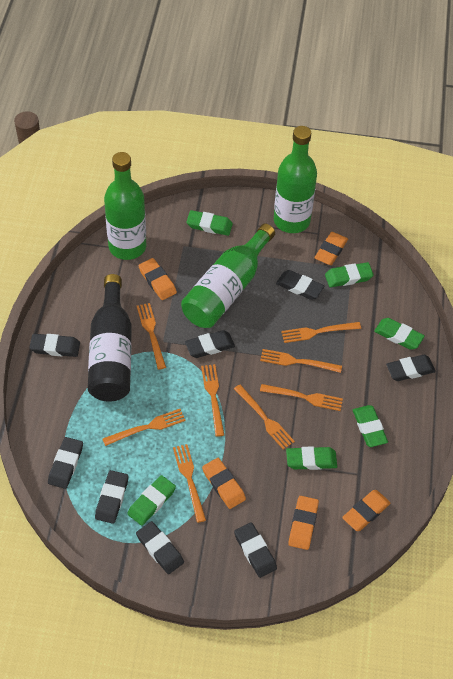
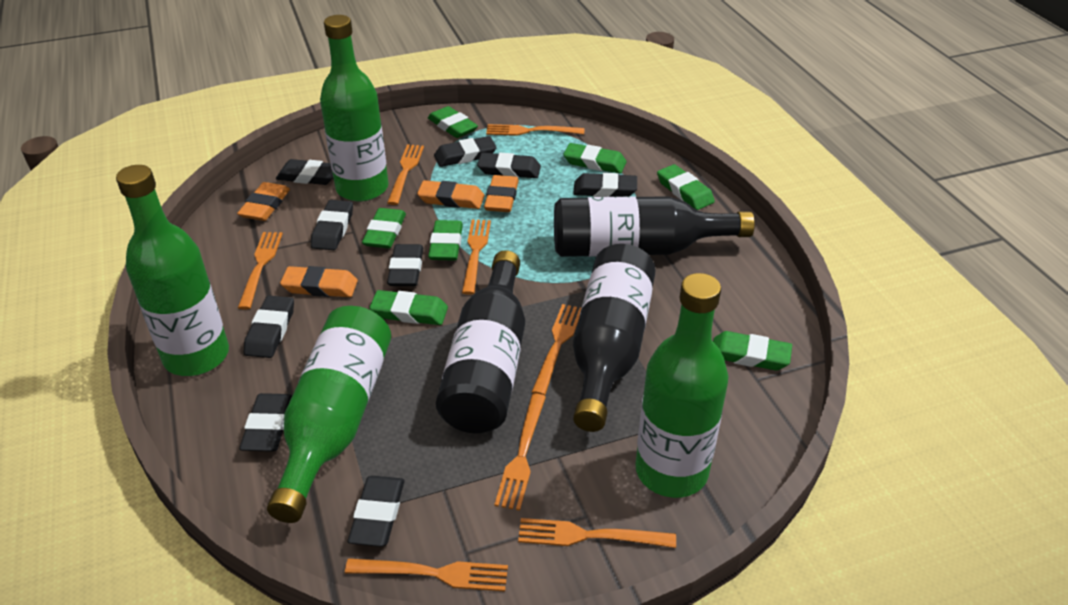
black bottle: 1 -> 3
black eraser: 8 -> 9
green bottle: 3 -> 4
green eraser: 6 -> 7
orange eraser: 5 -> 4

